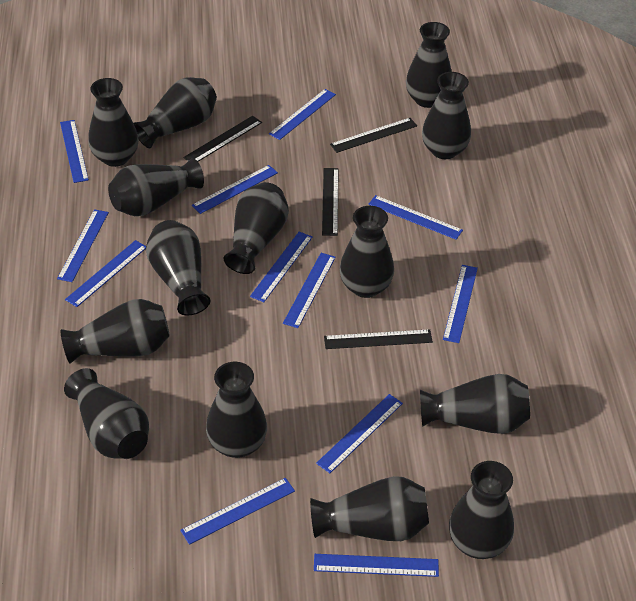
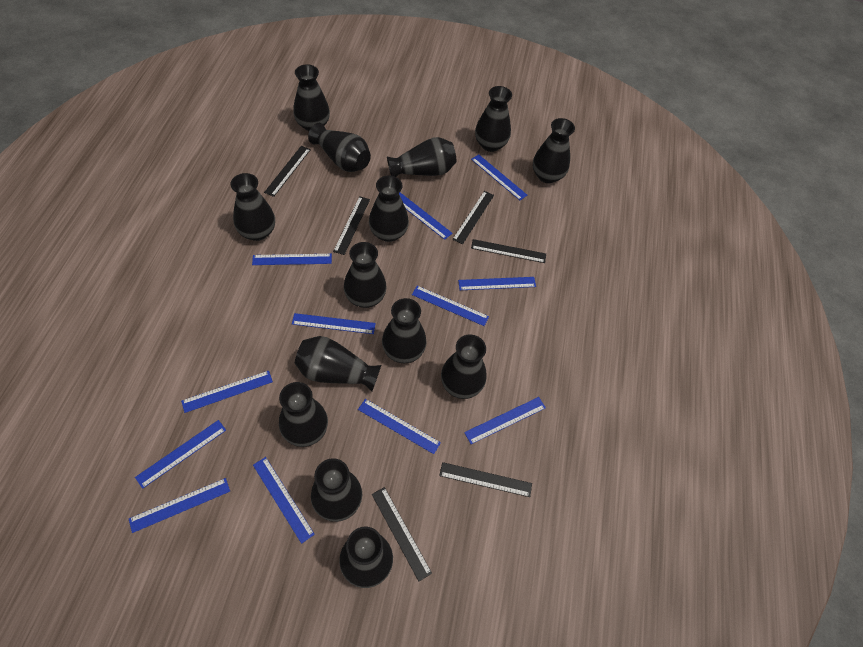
black ruler: 4 -> 6

